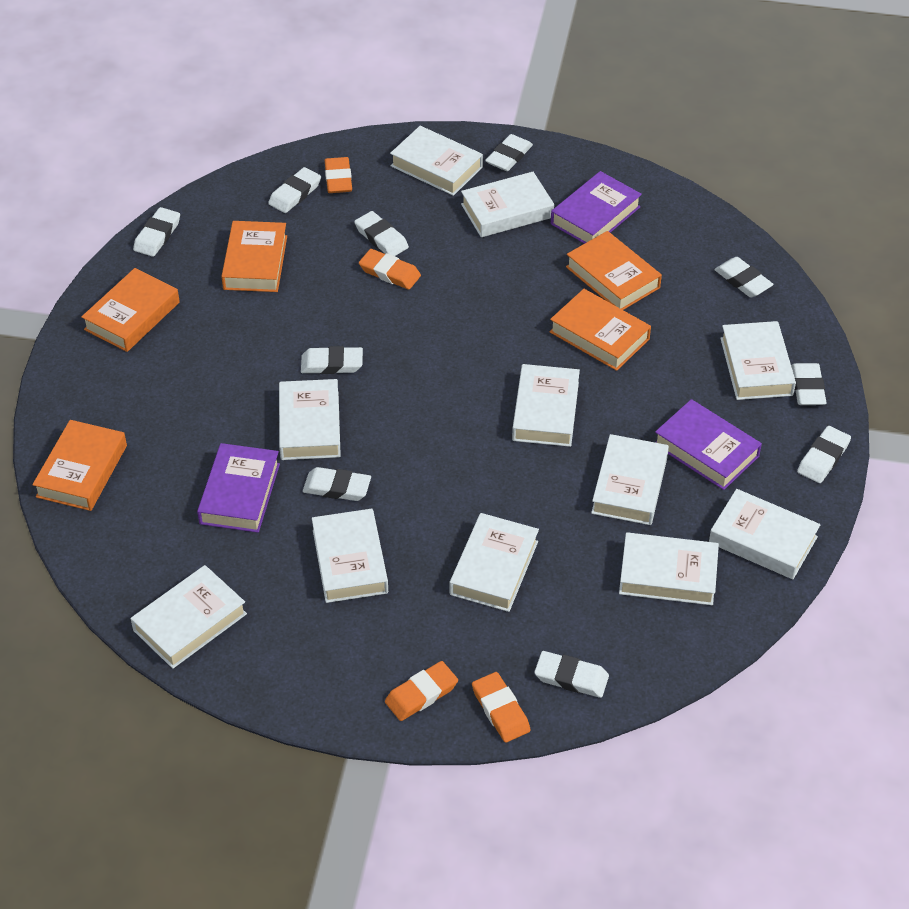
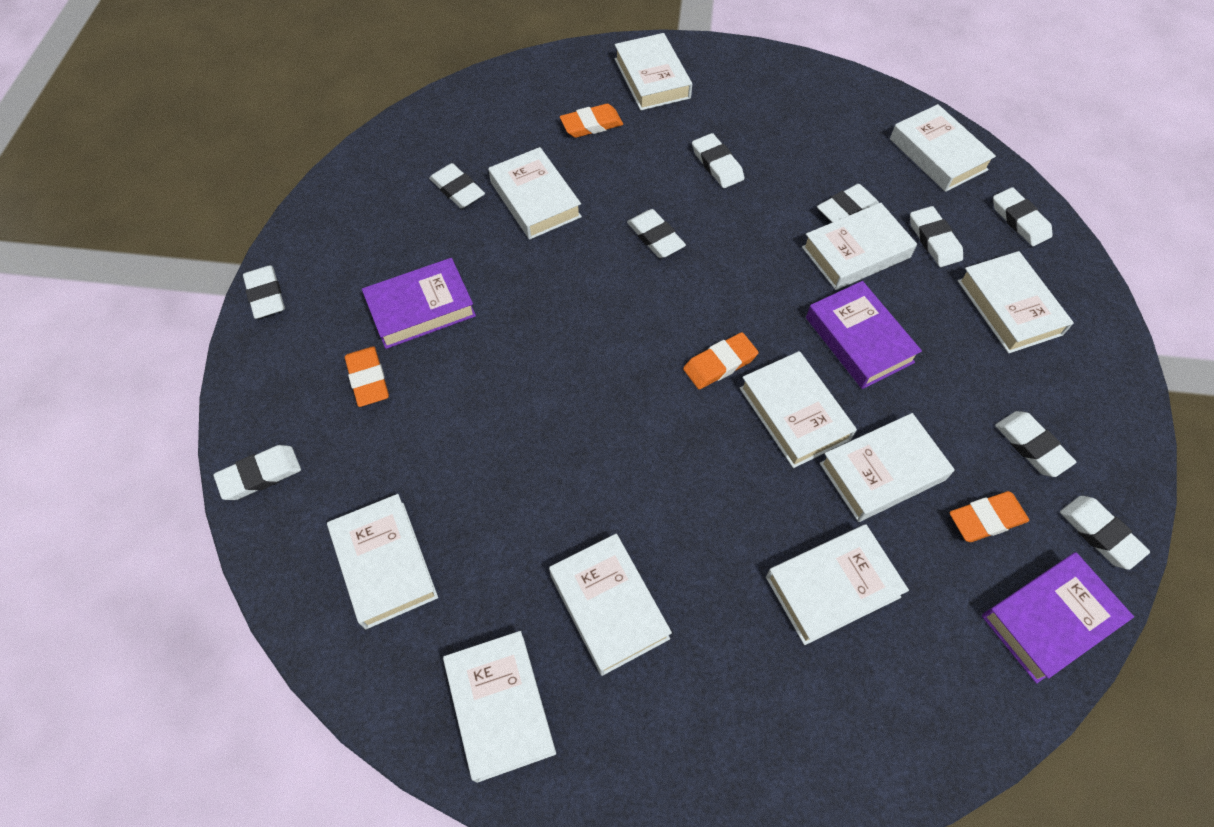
orange book: 5 -> 0

